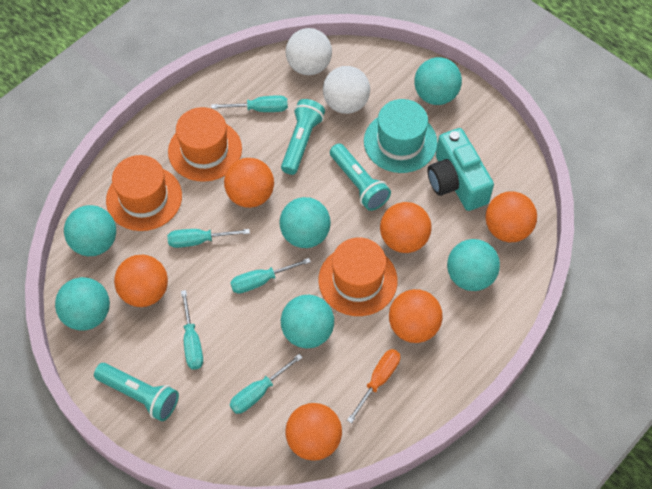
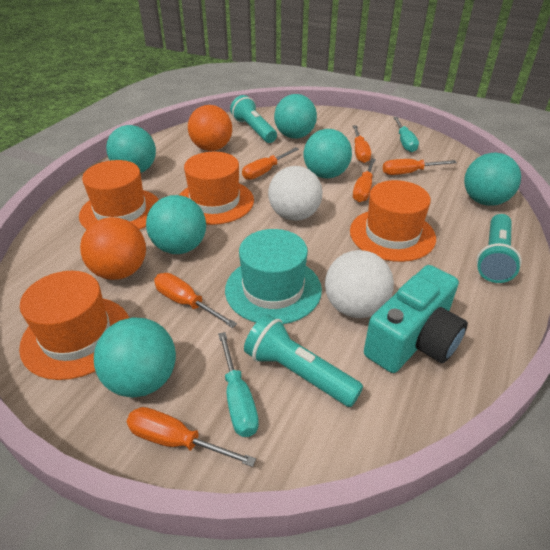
orange ball: 6 -> 2
orange hat: 3 -> 4
orange screwdriver: 1 -> 6
turquoise screwdriver: 5 -> 2

